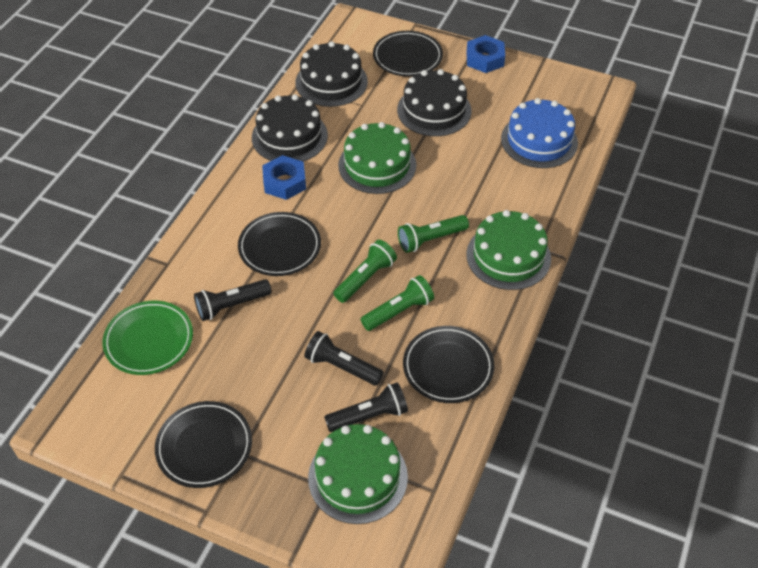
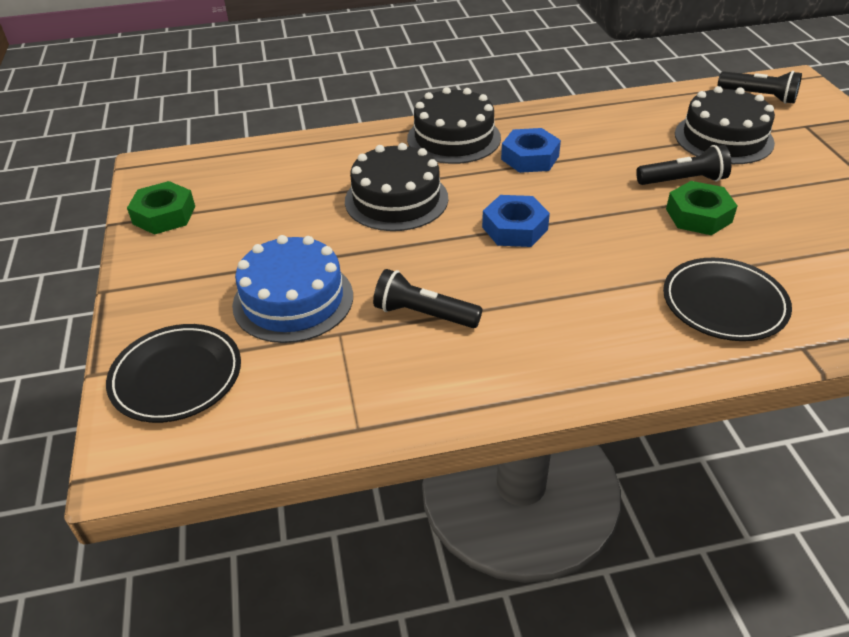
black plate: 4 -> 2
green cake: 3 -> 0
green flashlight: 3 -> 0
green nut: 0 -> 2
green plate: 1 -> 0

